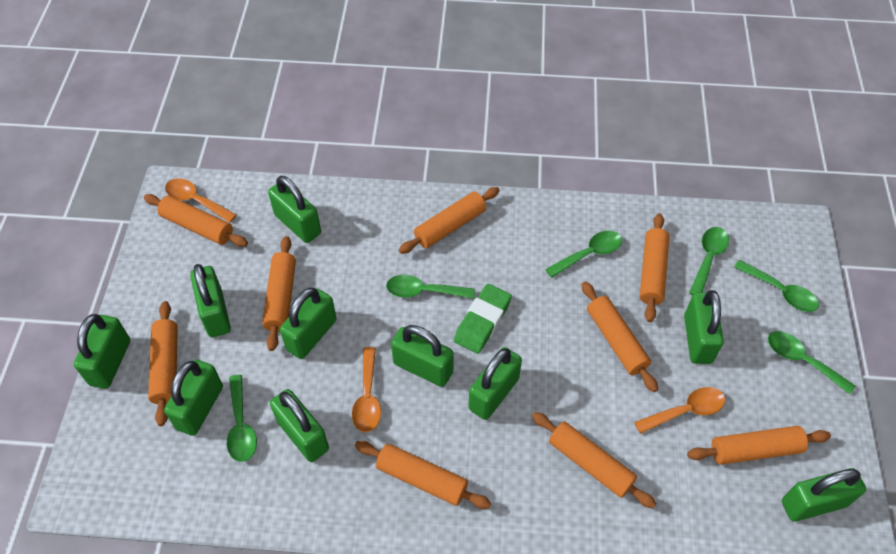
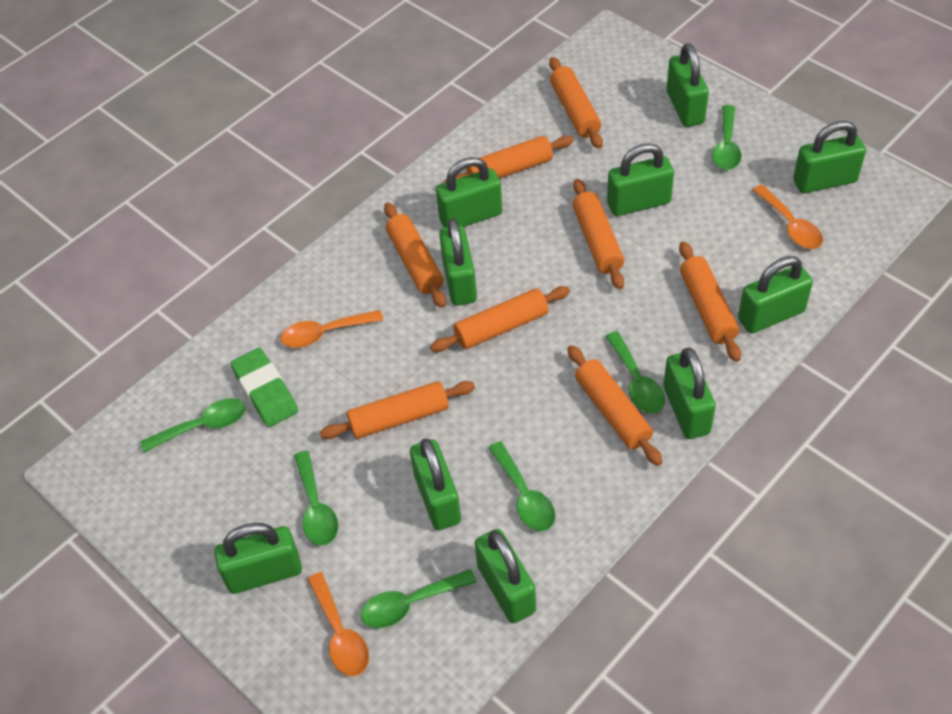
orange rolling pin: 9 -> 8

